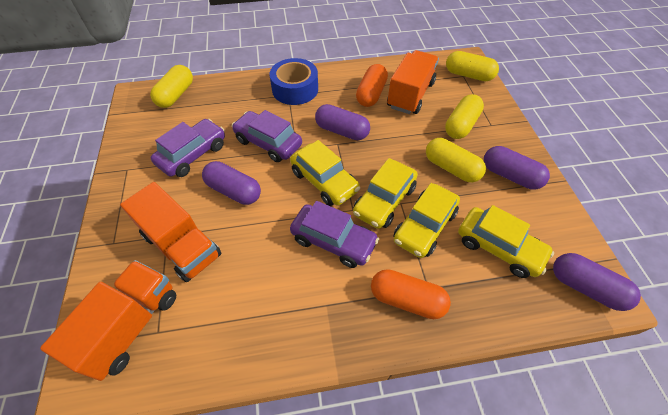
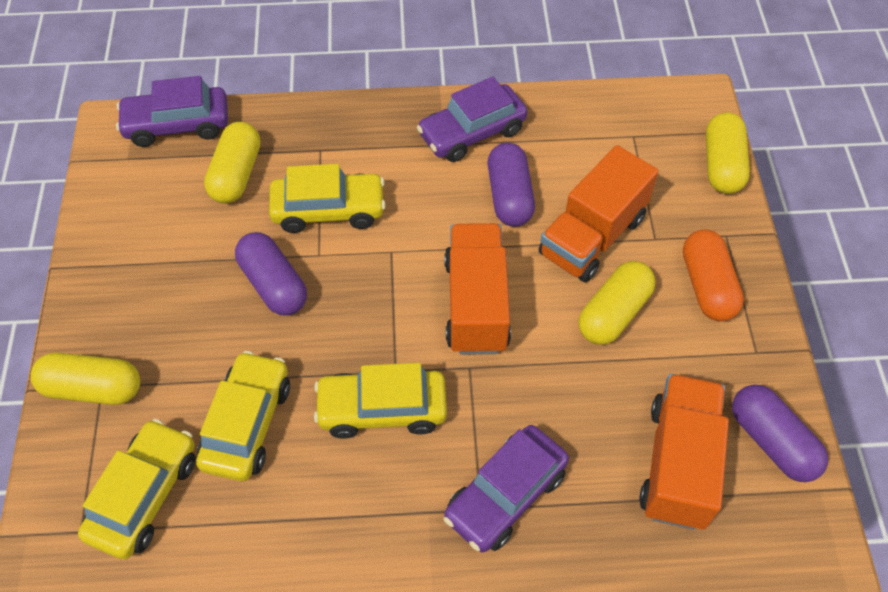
blue tape: 1 -> 0
orange capsule: 2 -> 1
purple capsule: 4 -> 3

